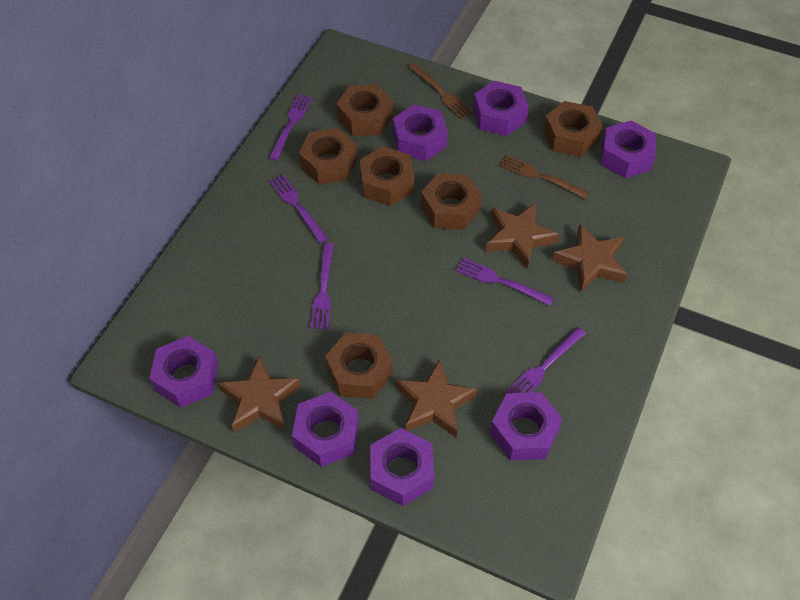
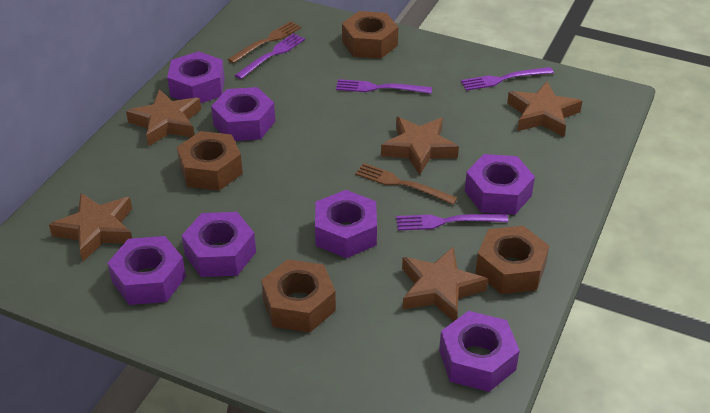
brown nut: 6 -> 4
brown star: 4 -> 5
purple fork: 5 -> 4

